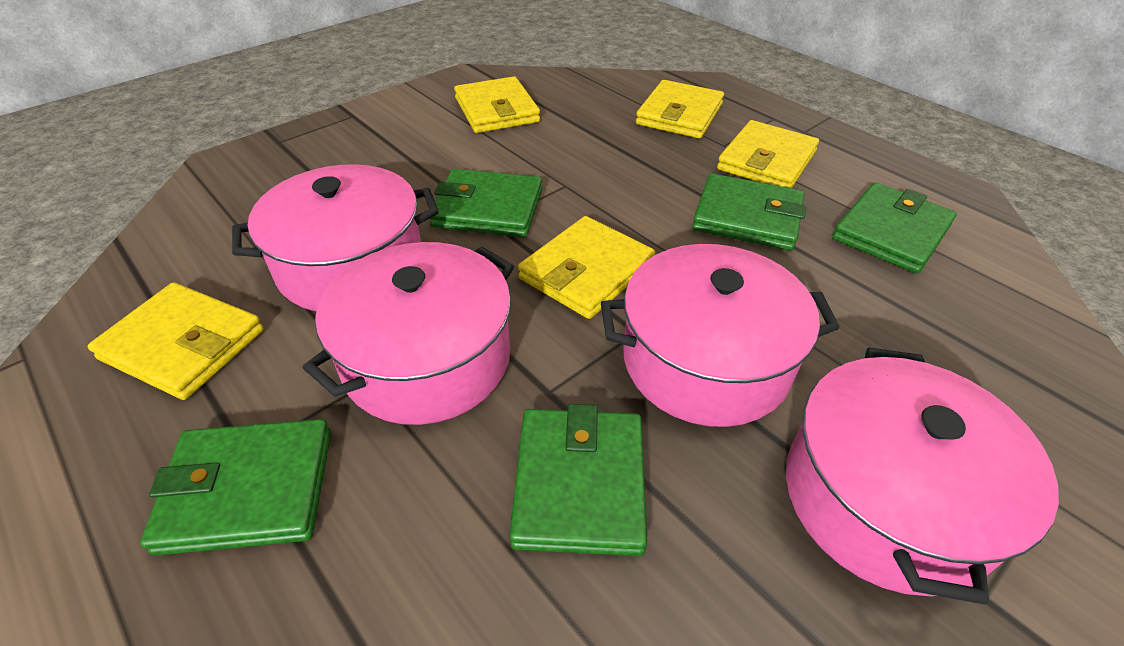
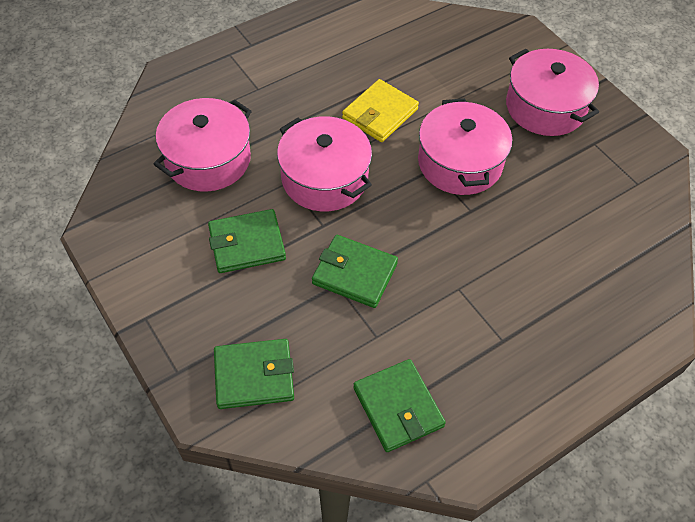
green wallet: 5 -> 4
yellow wallet: 5 -> 1

